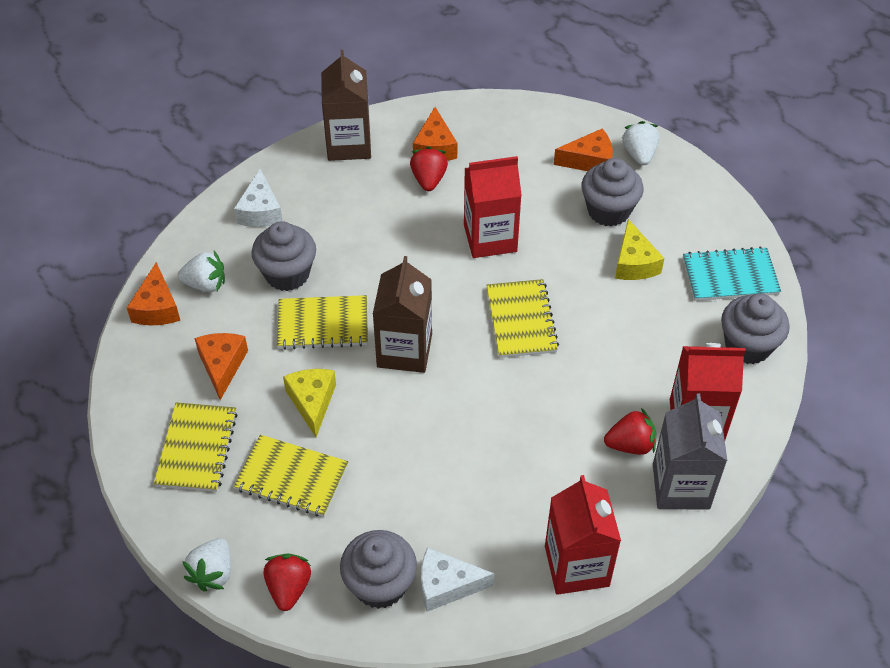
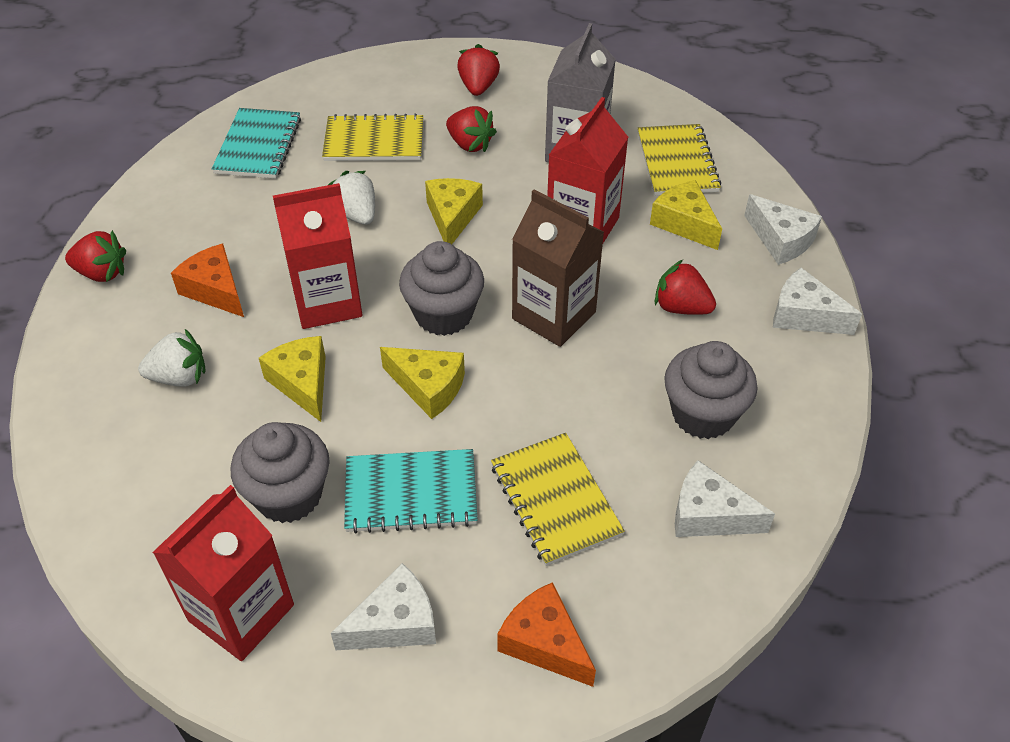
brown carton: 2 -> 1
grey cupcake: 4 -> 3
orange cheese: 4 -> 2
red strawberry: 3 -> 4
turquoise notebook: 1 -> 2
white cheese: 2 -> 4
white strawberry: 3 -> 2
yellow cheese: 2 -> 4
yellow notebook: 4 -> 3

